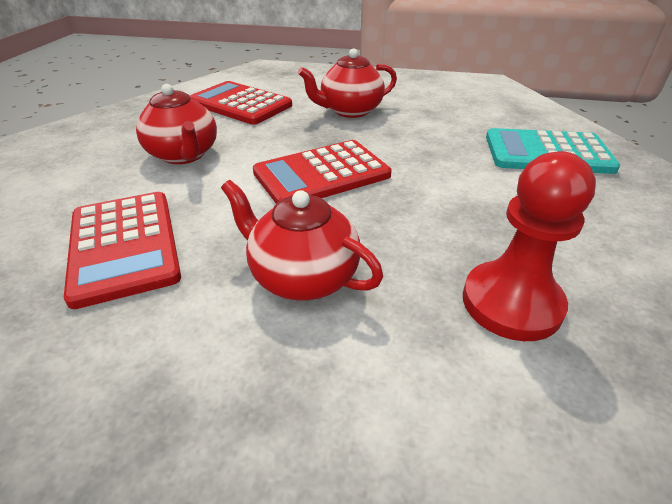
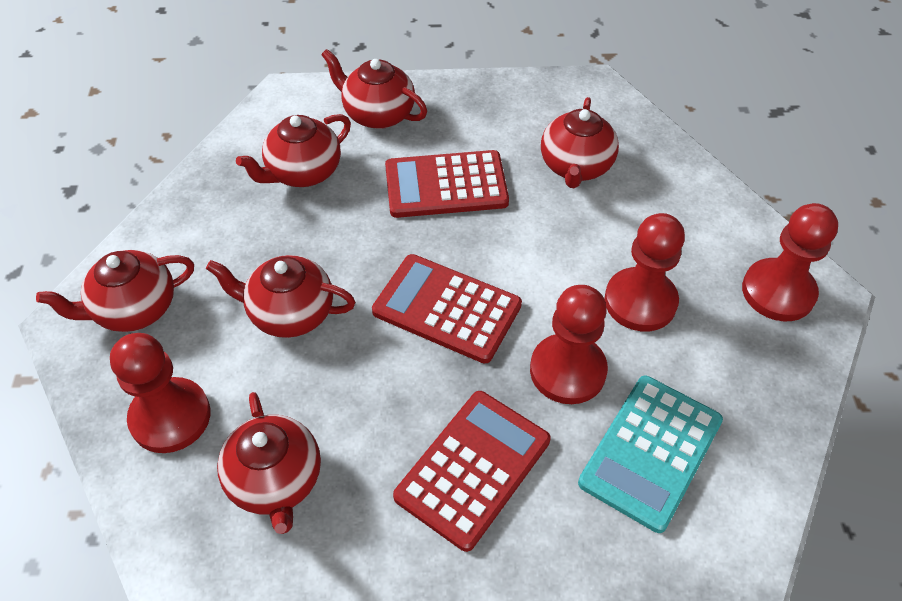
red pawn: 1 -> 4
red teapot: 3 -> 6

